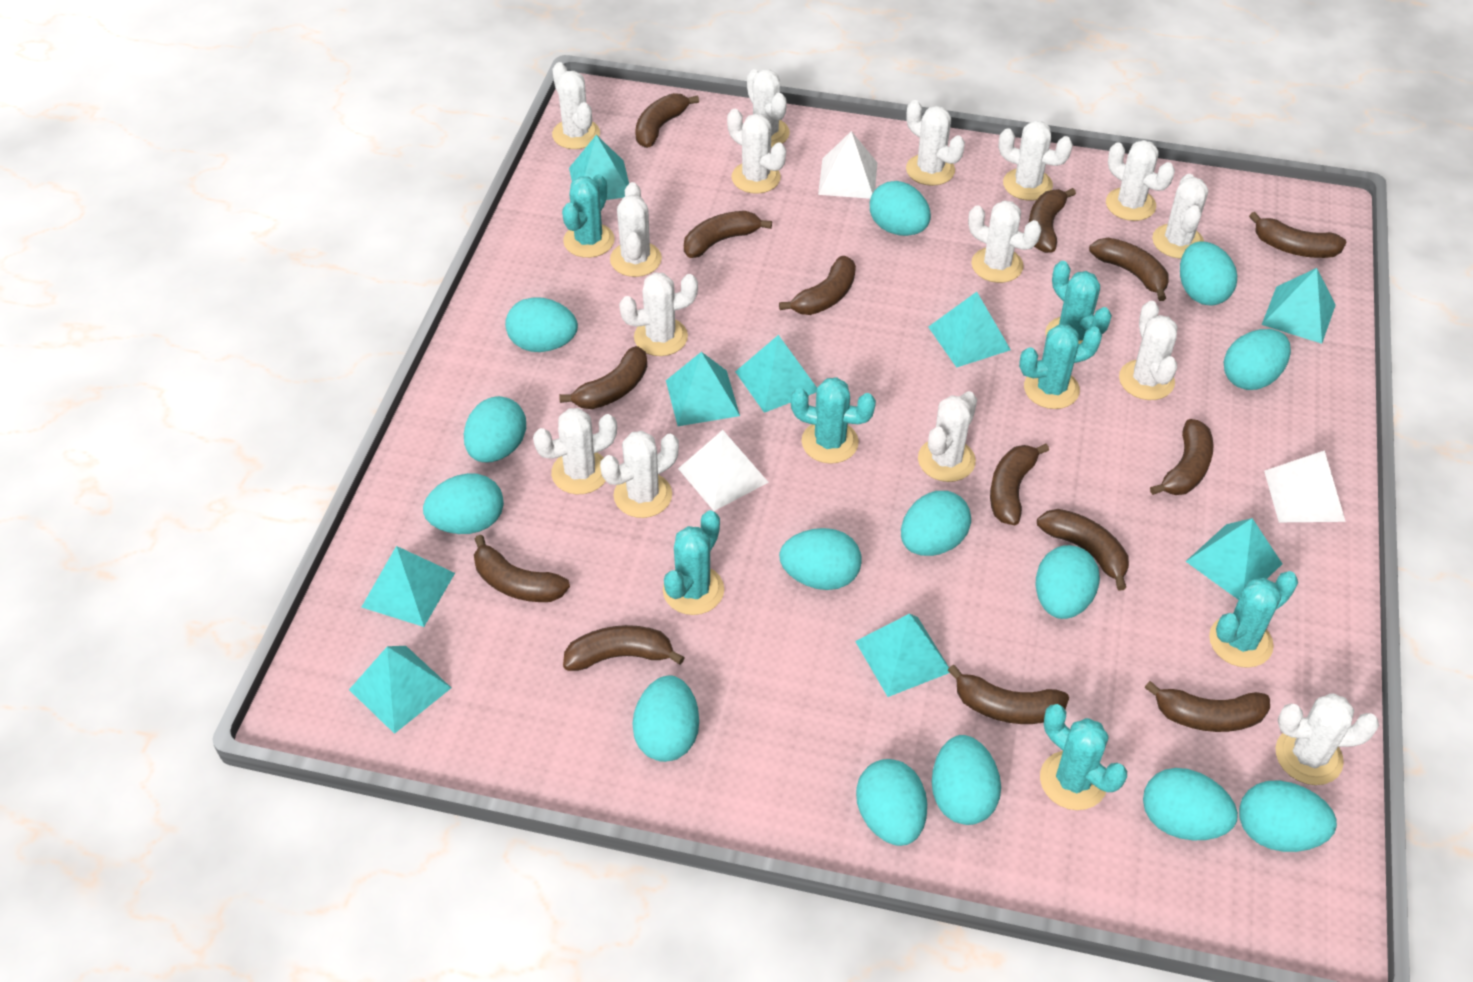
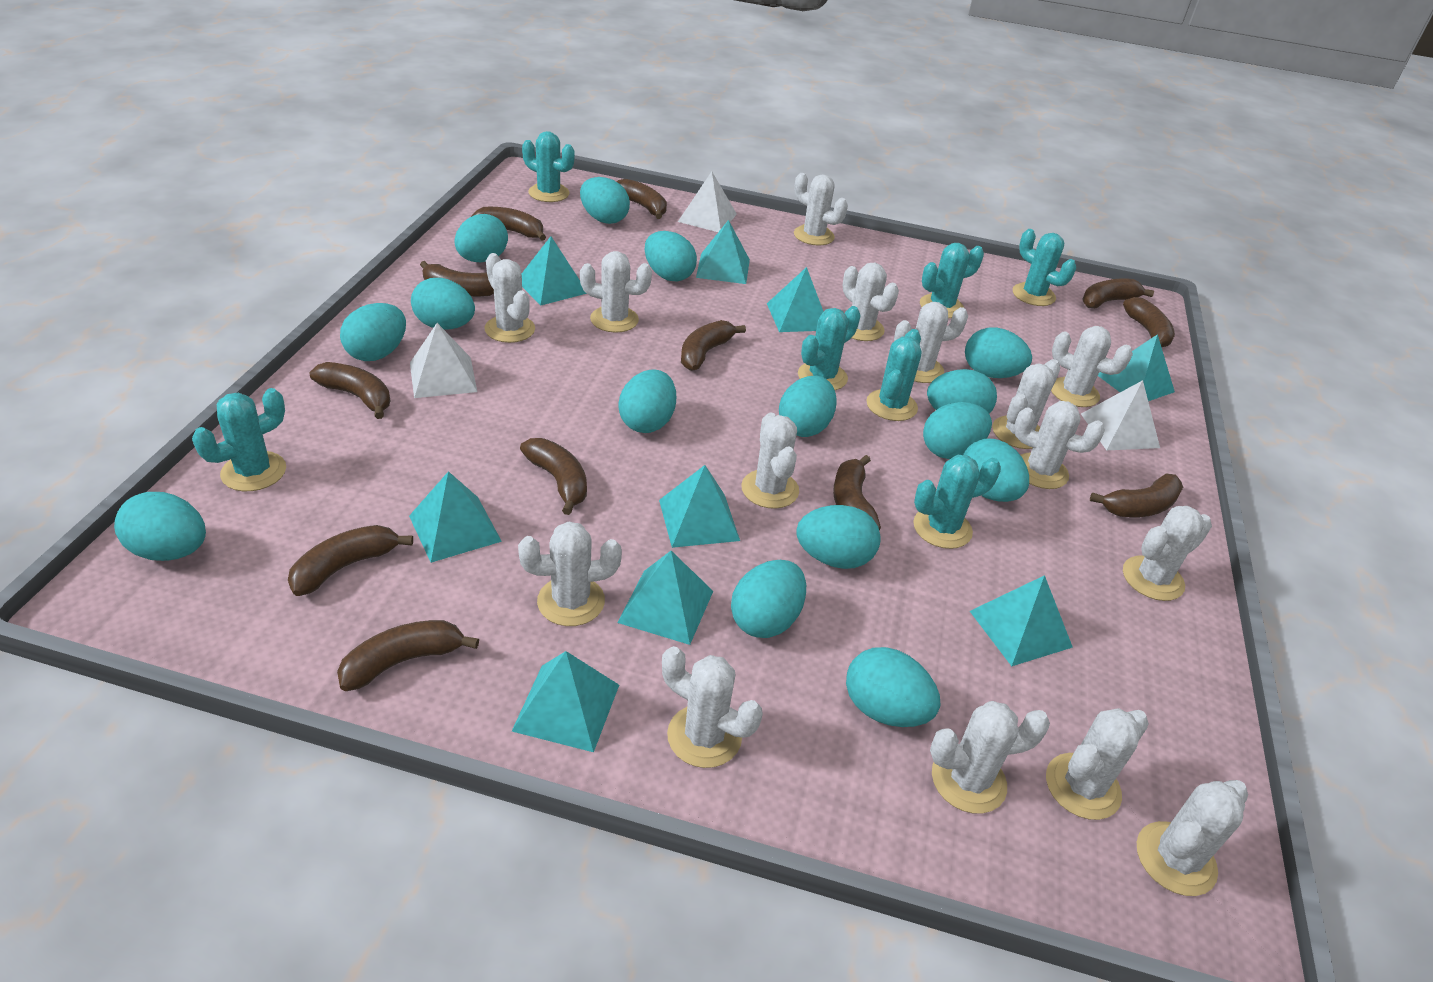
brown banana: 14 -> 12
turquoise egg: 14 -> 15

